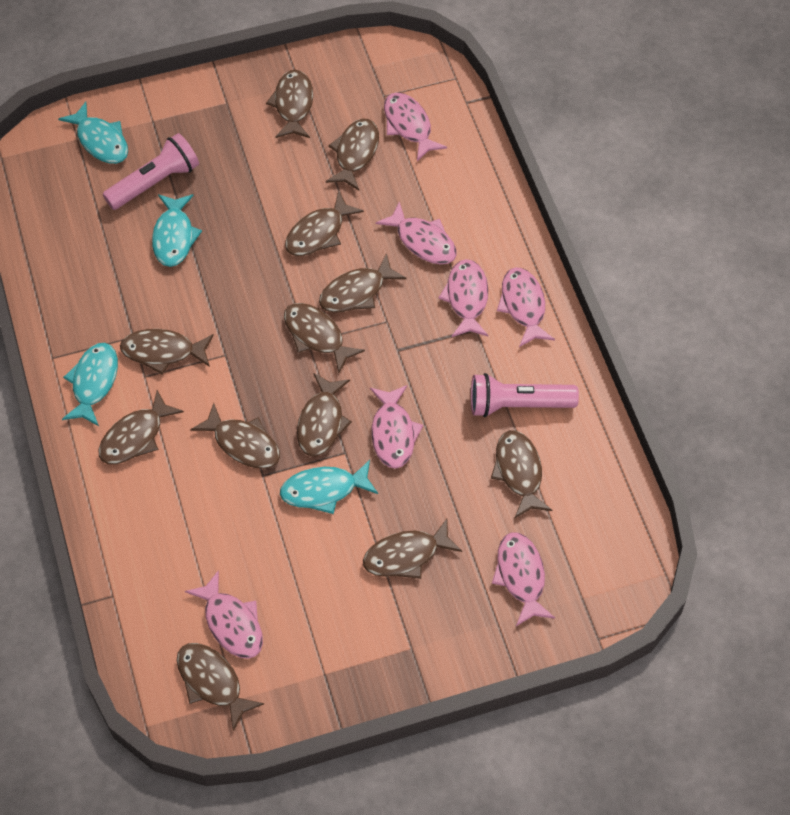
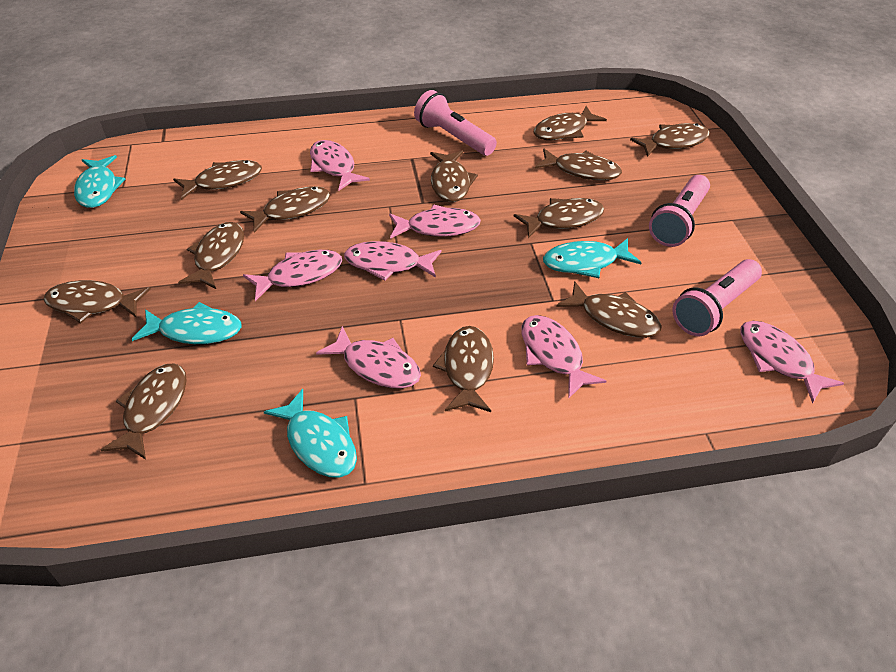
pink flashlight: 2 -> 3

